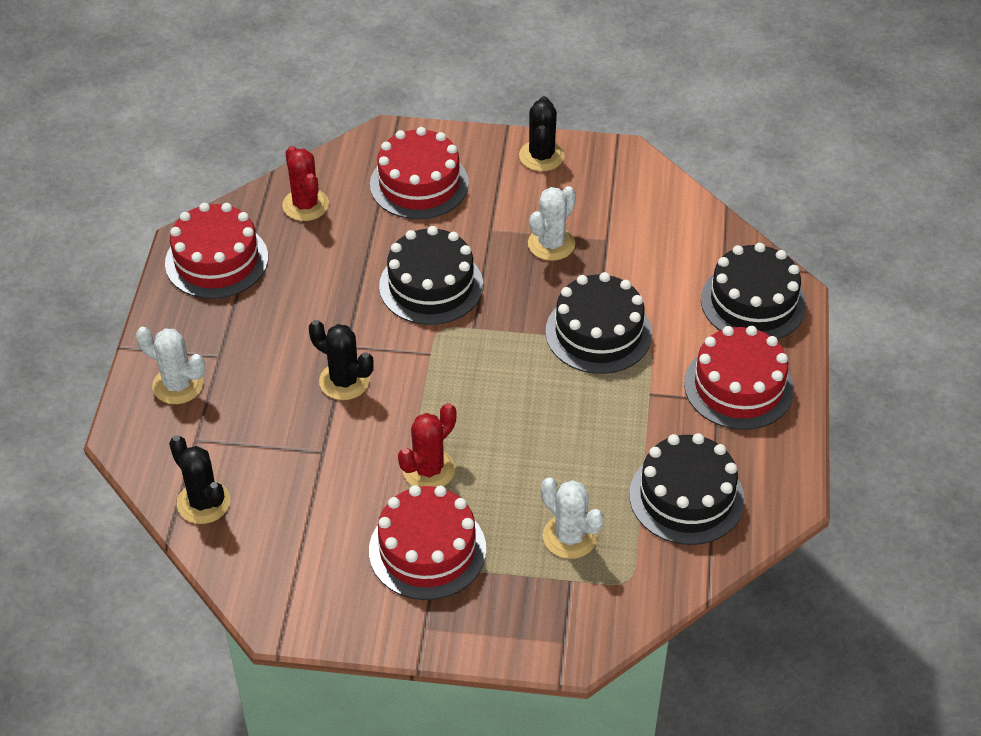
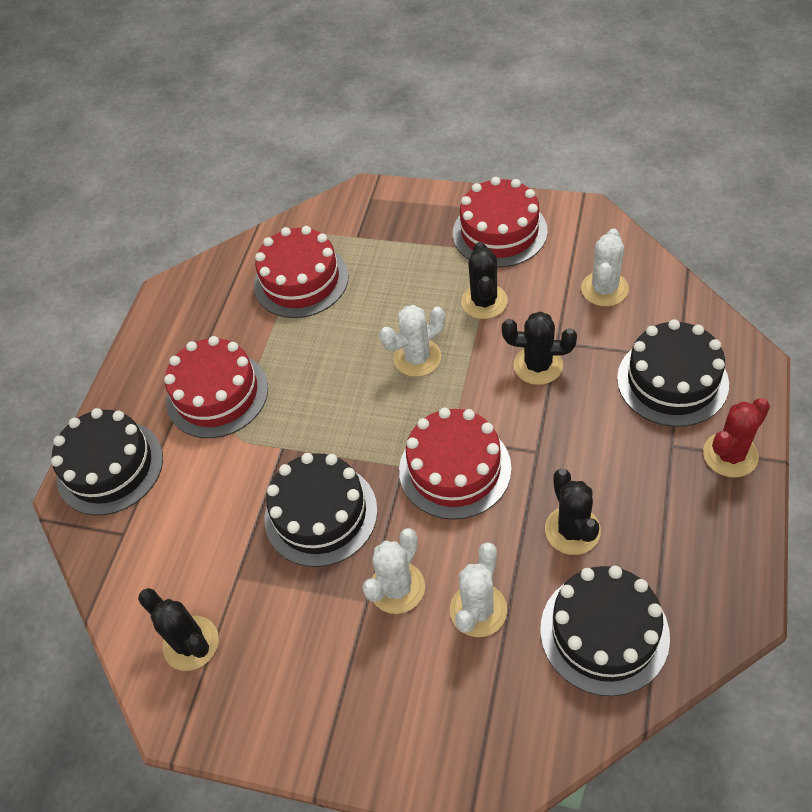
black cactus: 3 -> 4
red cactus: 2 -> 1
white cactus: 3 -> 4

